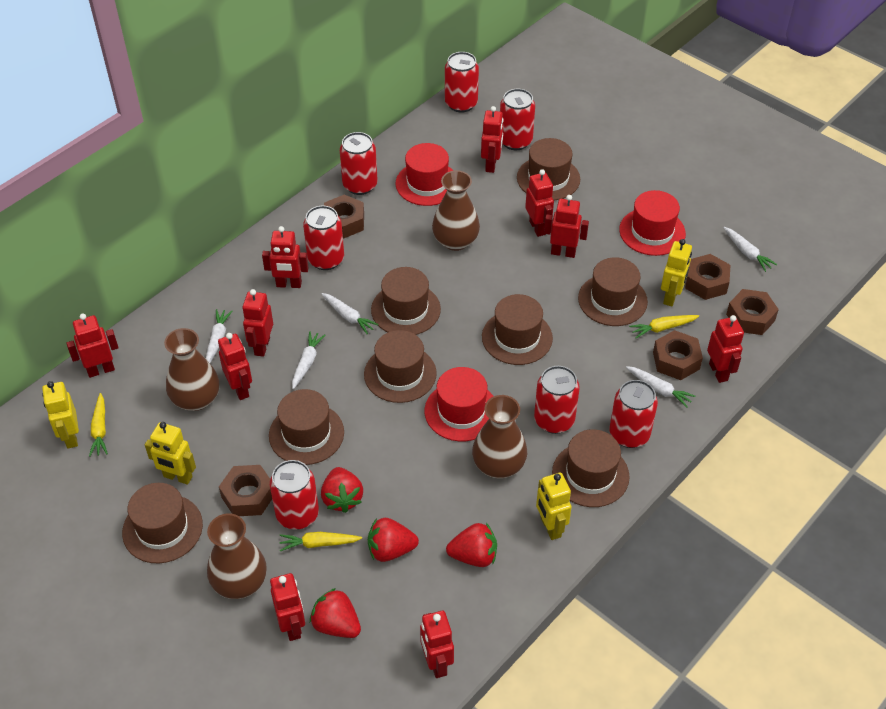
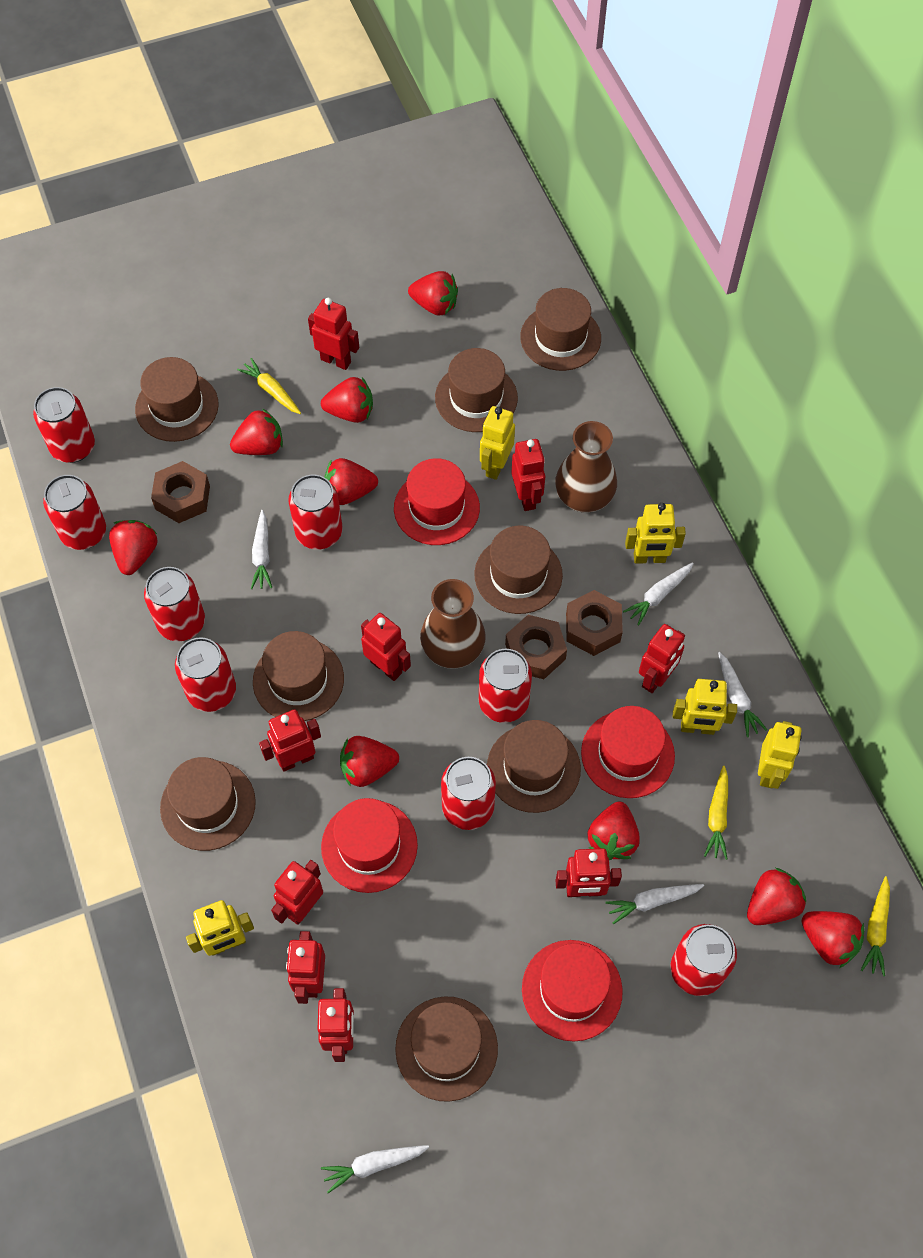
brown nut: 5 -> 3
brown vase: 4 -> 2
red can: 7 -> 8
red hat: 3 -> 4
red robot: 10 -> 9
red strawberry: 4 -> 9
yellow robot: 4 -> 5

